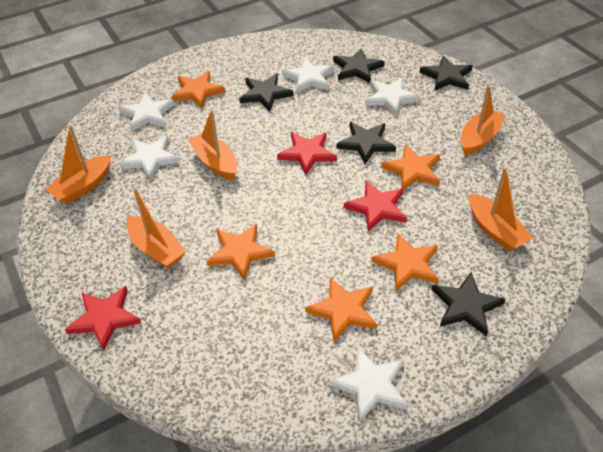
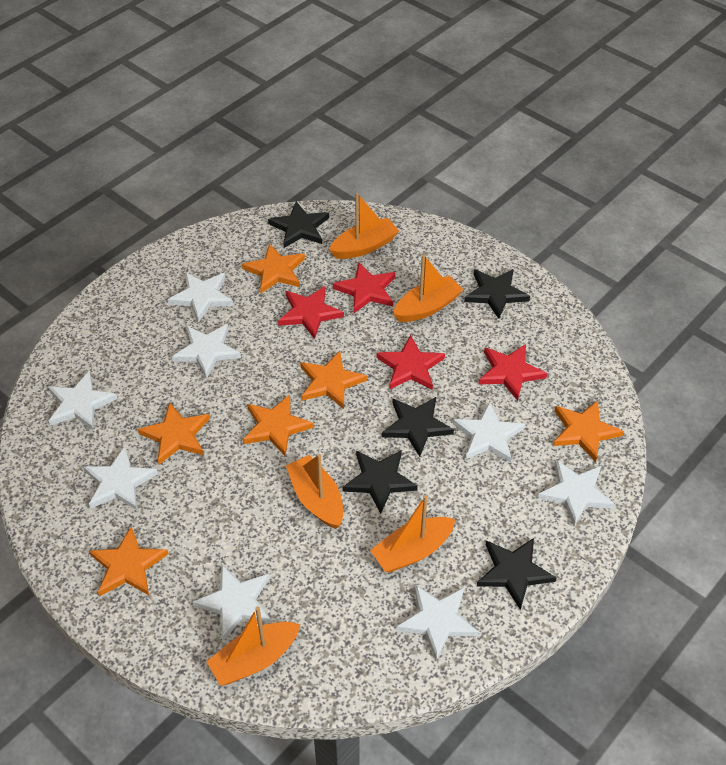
orange star: 5 -> 6
red star: 3 -> 4
white star: 5 -> 8

